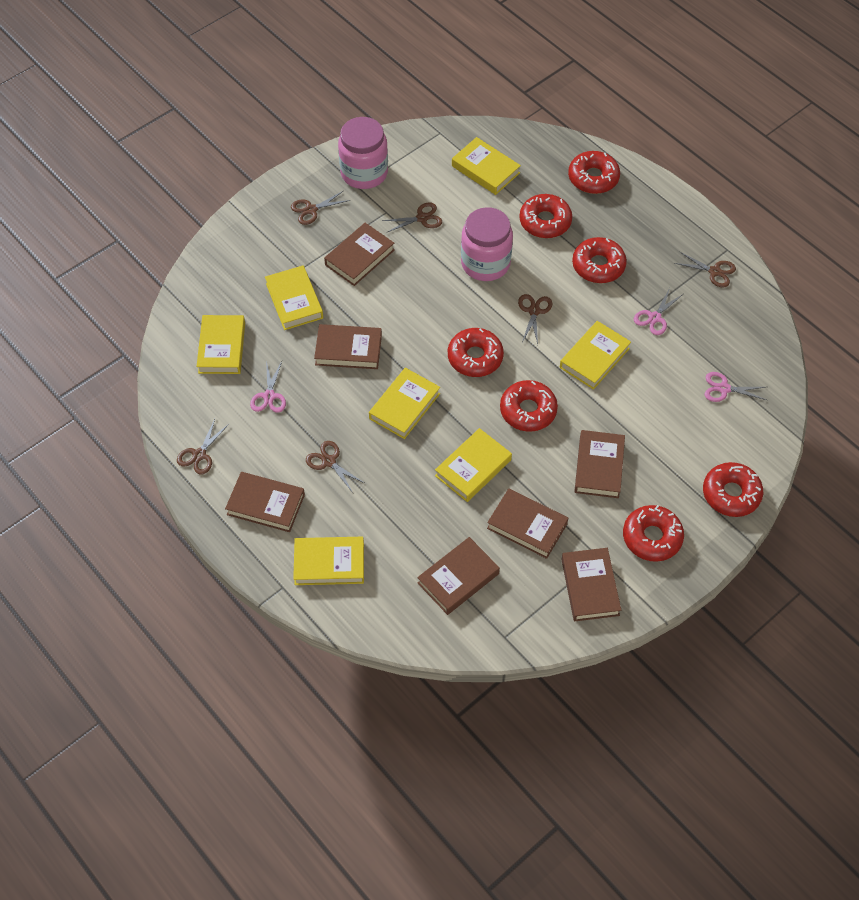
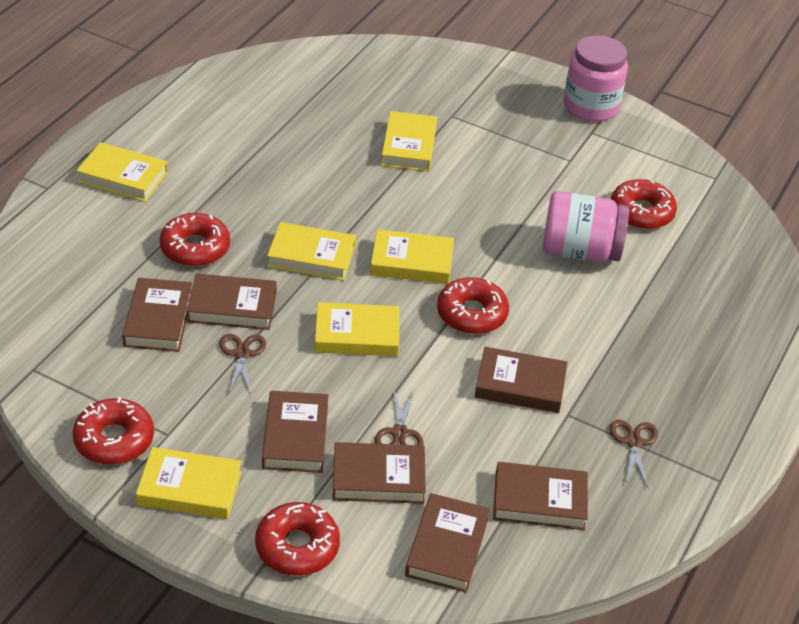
brown scissors: 6 -> 3
pink scissors: 3 -> 0
red donut: 7 -> 5
yellow book: 7 -> 6

